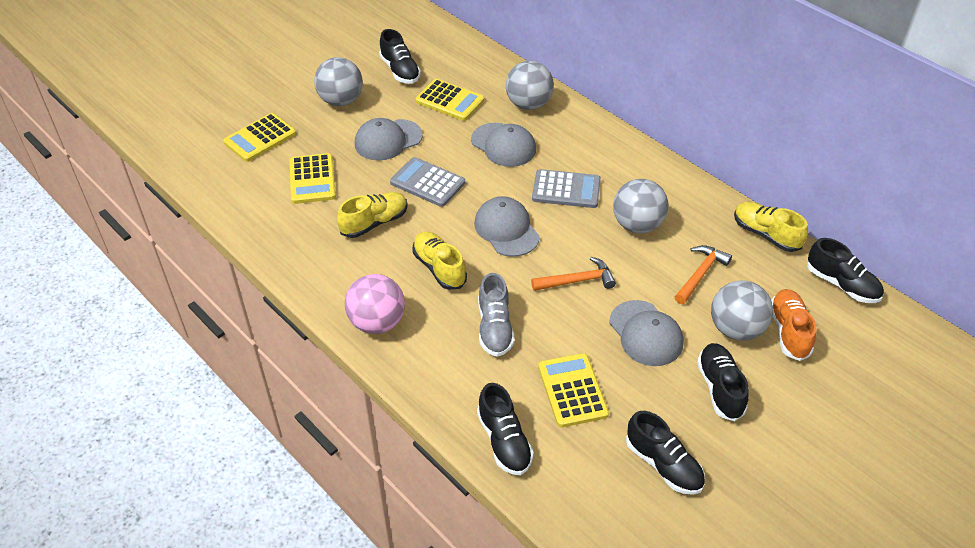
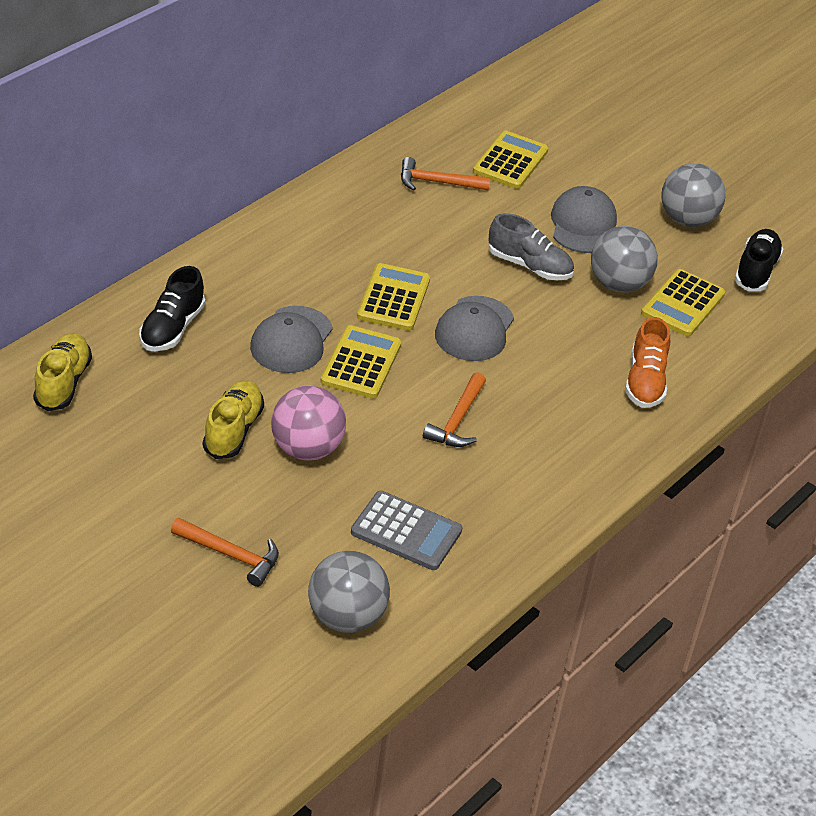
black shoe: 5 -> 2
grey ball: 4 -> 3
grey calculator: 2 -> 1
grey cap: 4 -> 3
orange hammer: 2 -> 3
yellow shoe: 3 -> 2

